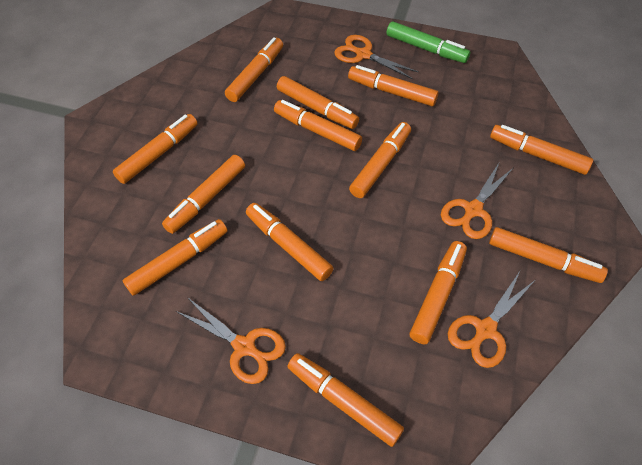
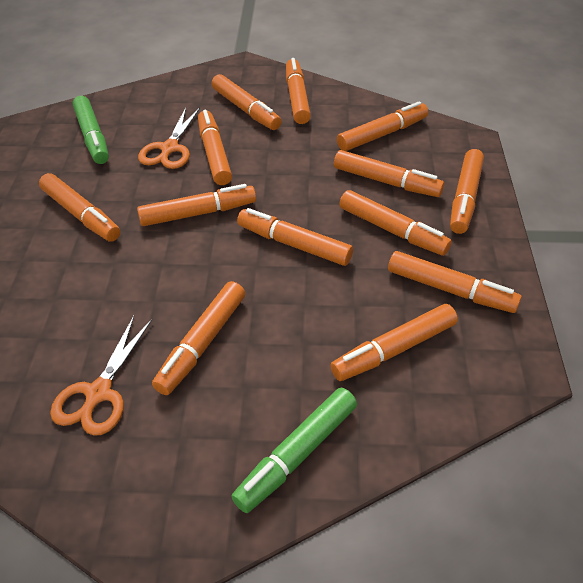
green marker: 1 -> 2
orange scissors: 4 -> 2

